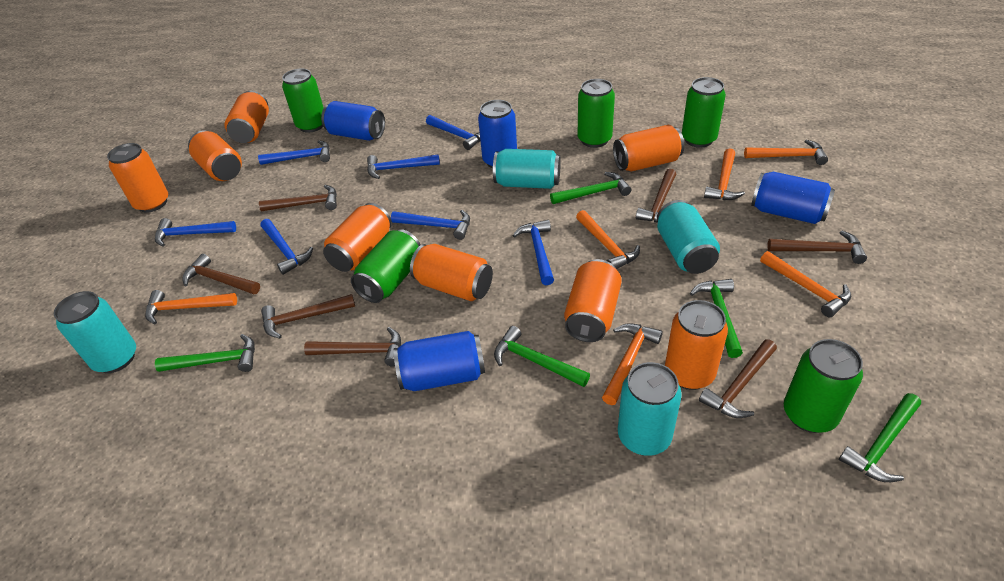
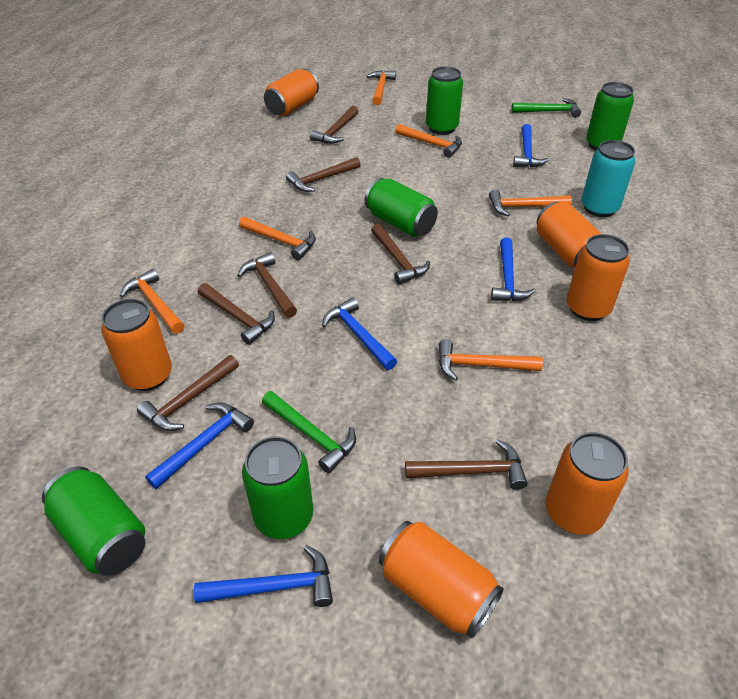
blue can: 4 -> 0
blue hammer: 7 -> 5
green hammer: 5 -> 2
orange can: 8 -> 6
turquoise can: 4 -> 1

